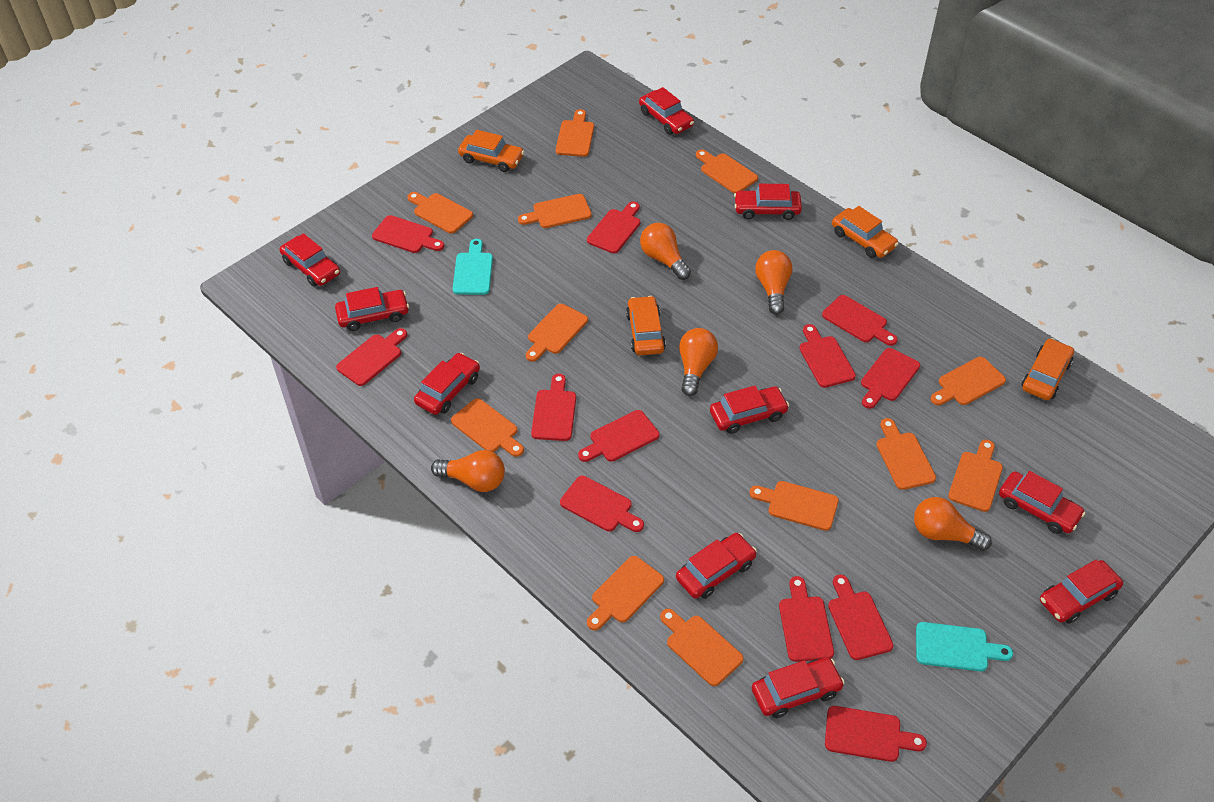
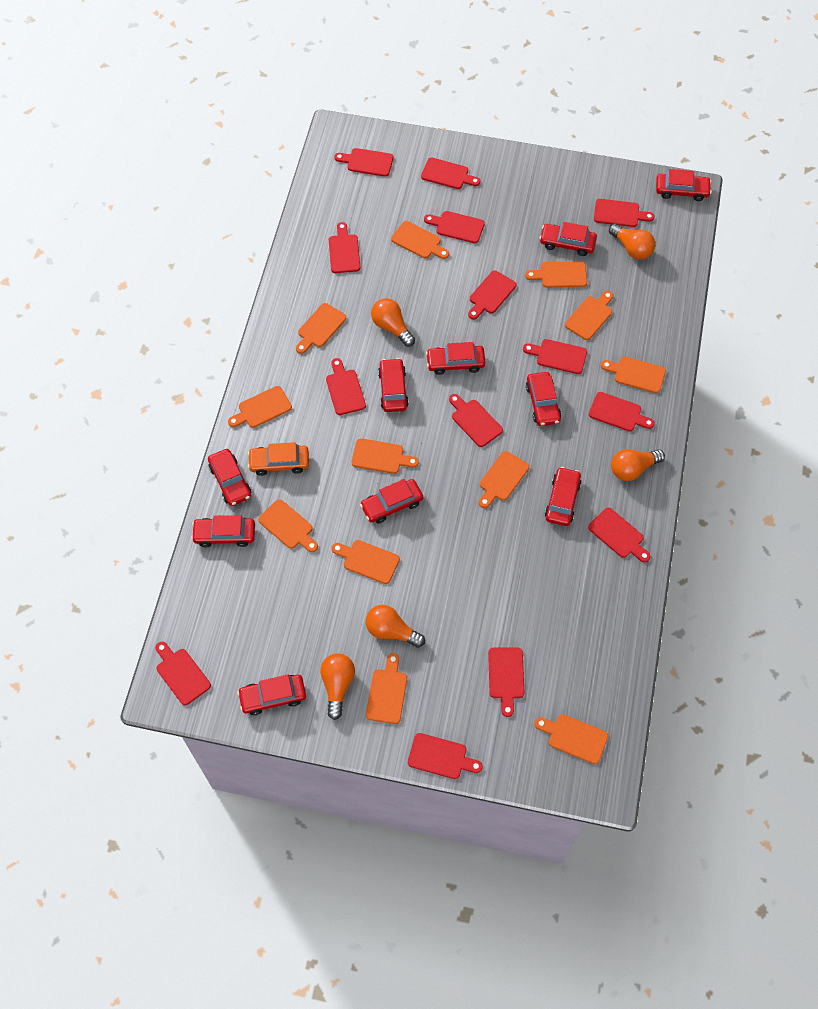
orange car: 4 -> 1
red cutting board: 12 -> 14
turquoise cutting board: 2 -> 0

